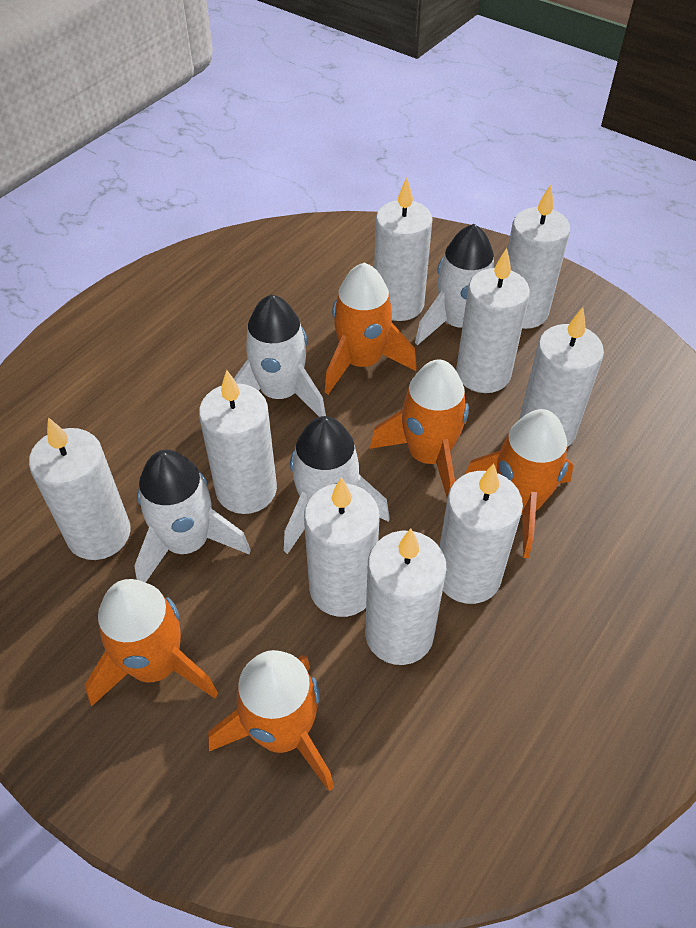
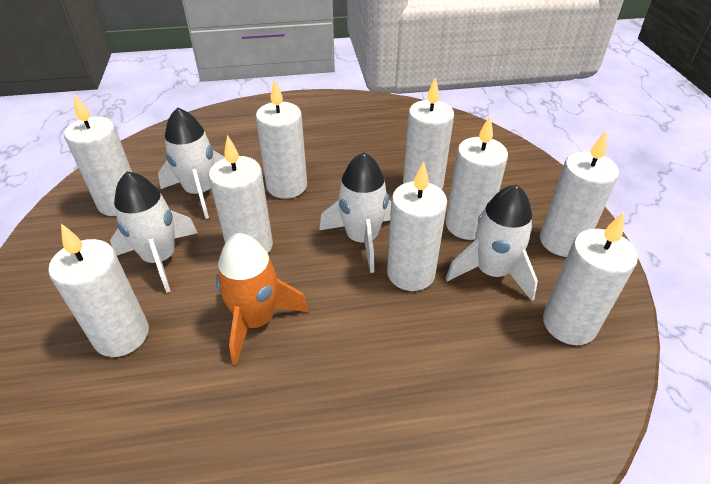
orange rocket: 5 -> 1

